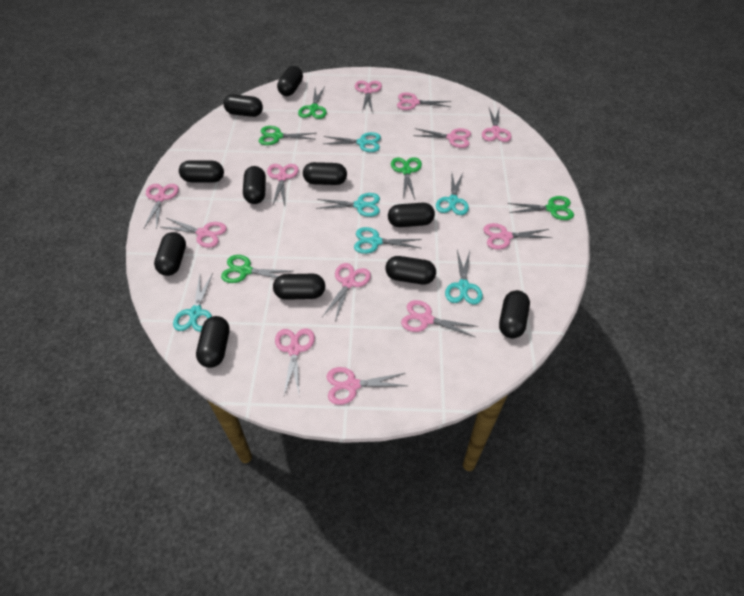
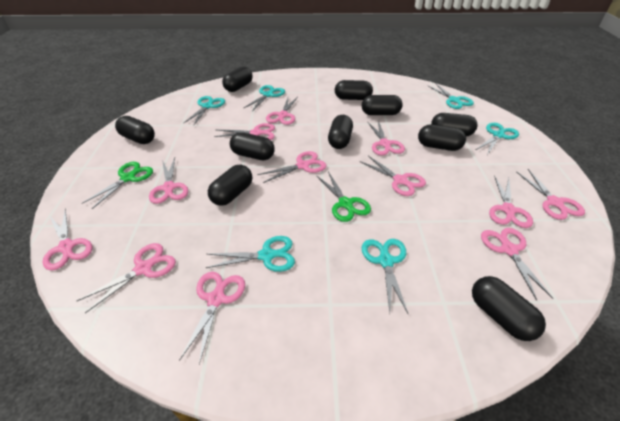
black capsule: 11 -> 10
green scissors: 5 -> 2

